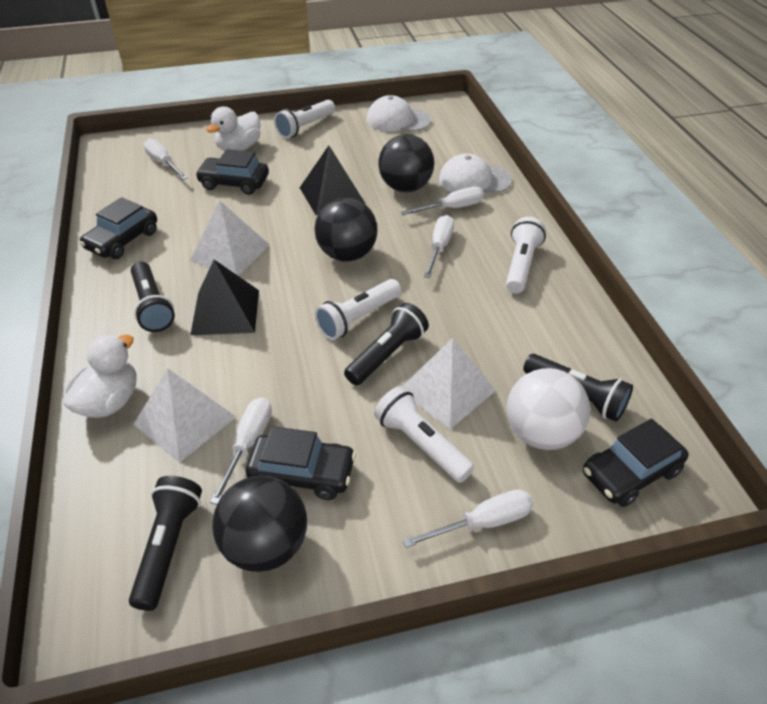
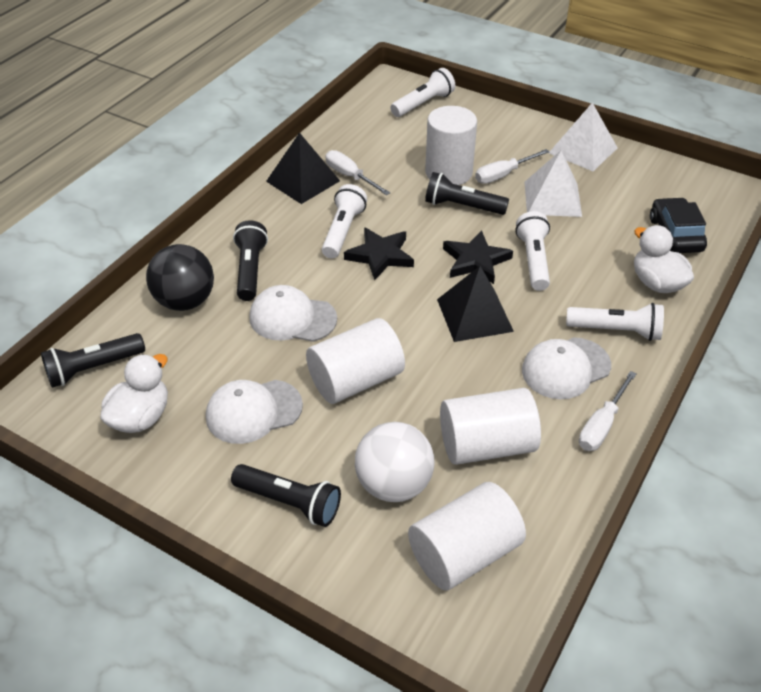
black ball: 3 -> 1
black car: 4 -> 1
black star: 0 -> 2
white cap: 2 -> 3
white cylinder: 0 -> 4
white pyramid: 3 -> 2
white screwdriver: 5 -> 3

